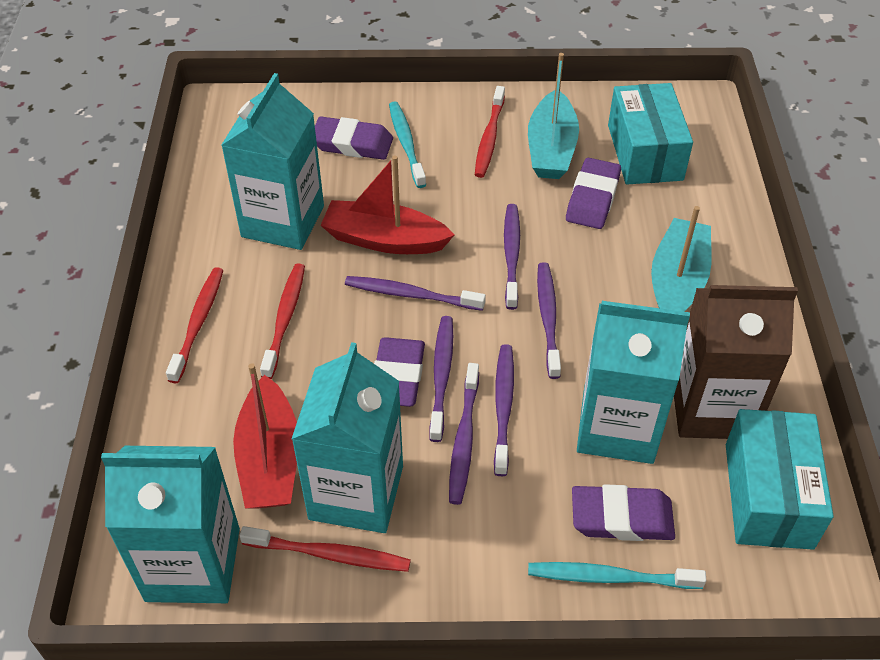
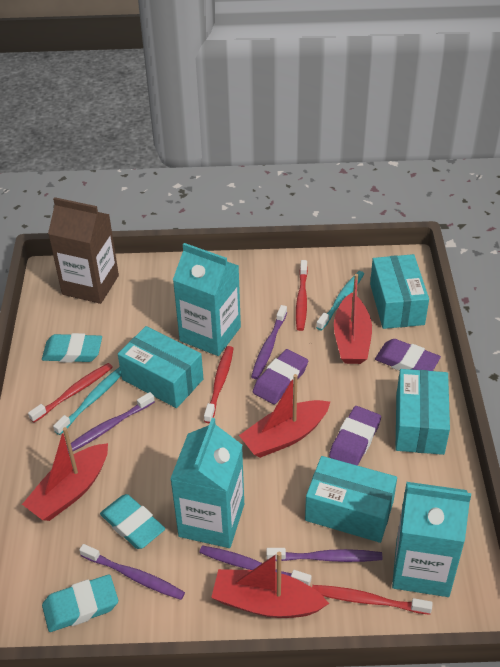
purple eraser: 4 -> 3
purple toothbrush: 6 -> 5
red boat: 2 -> 4
turquoise boat: 2 -> 0
turquoise box: 2 -> 4
turquoise carton: 4 -> 3
turquoise eraser: 0 -> 3

